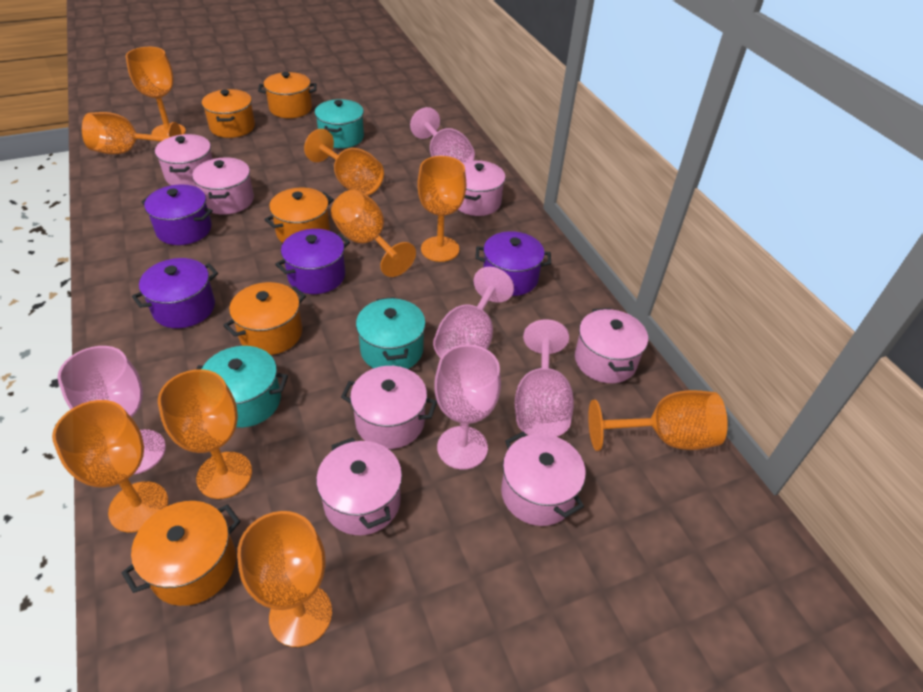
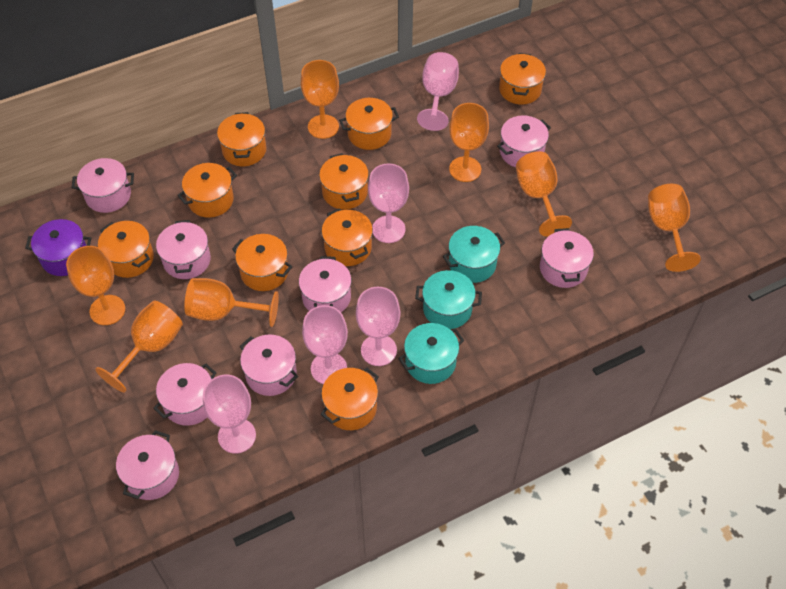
orange goblet: 9 -> 7
orange pot: 5 -> 9
pink pot: 7 -> 8
purple pot: 4 -> 1

